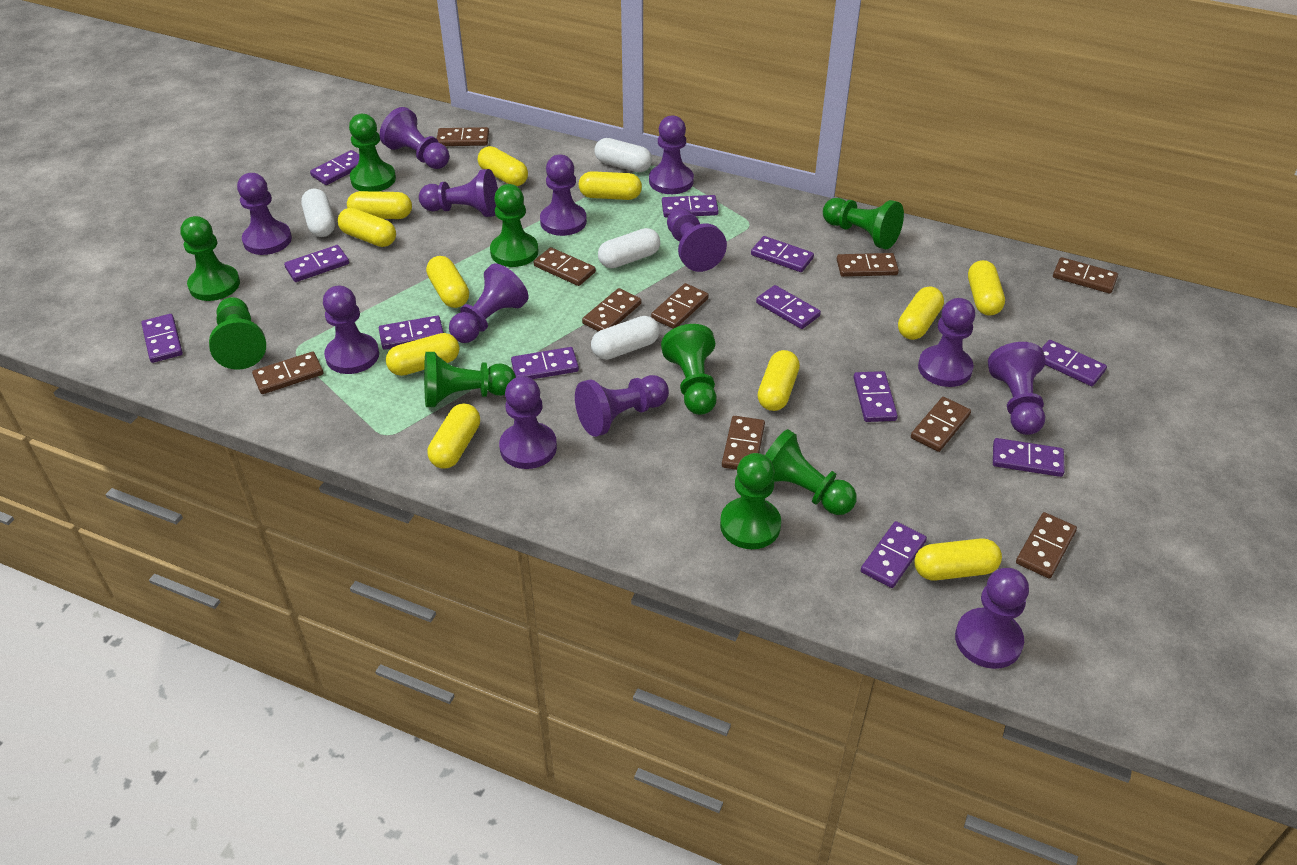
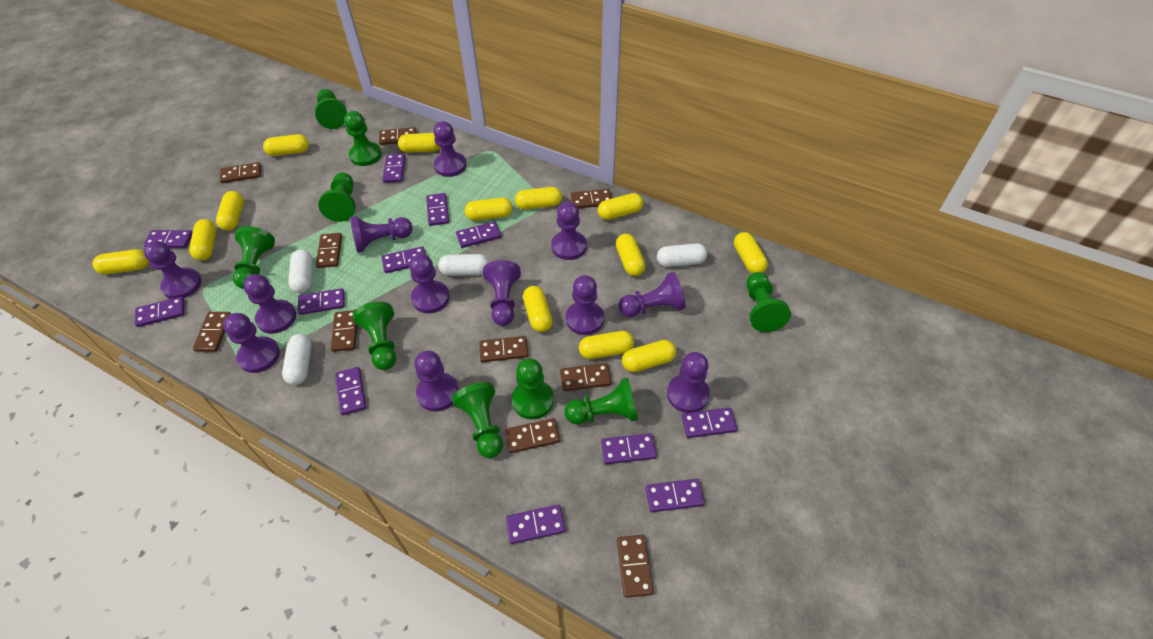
purple pawn: 13 -> 12
yellow capsule: 11 -> 13

